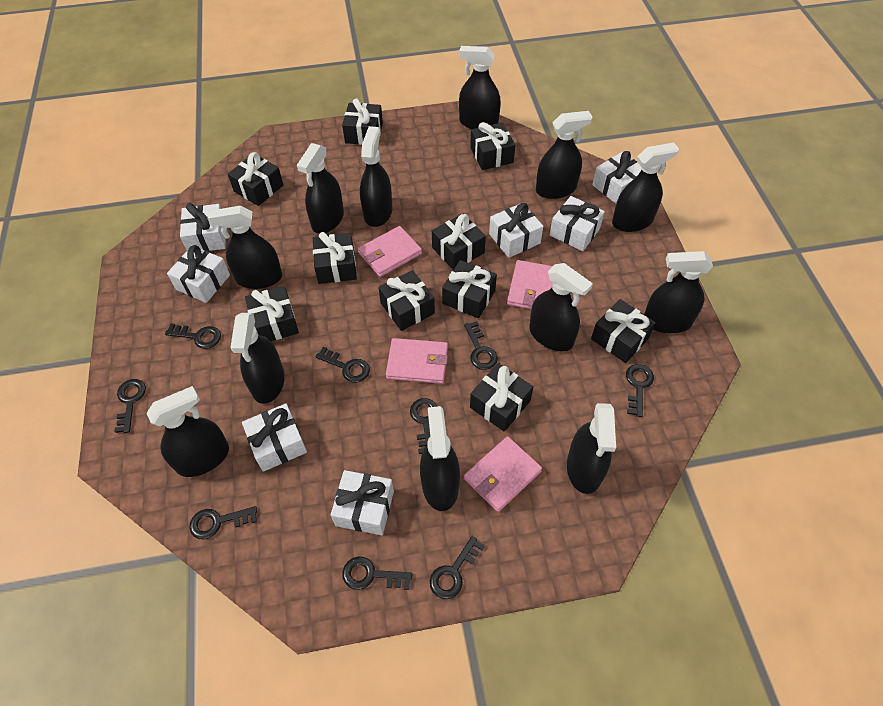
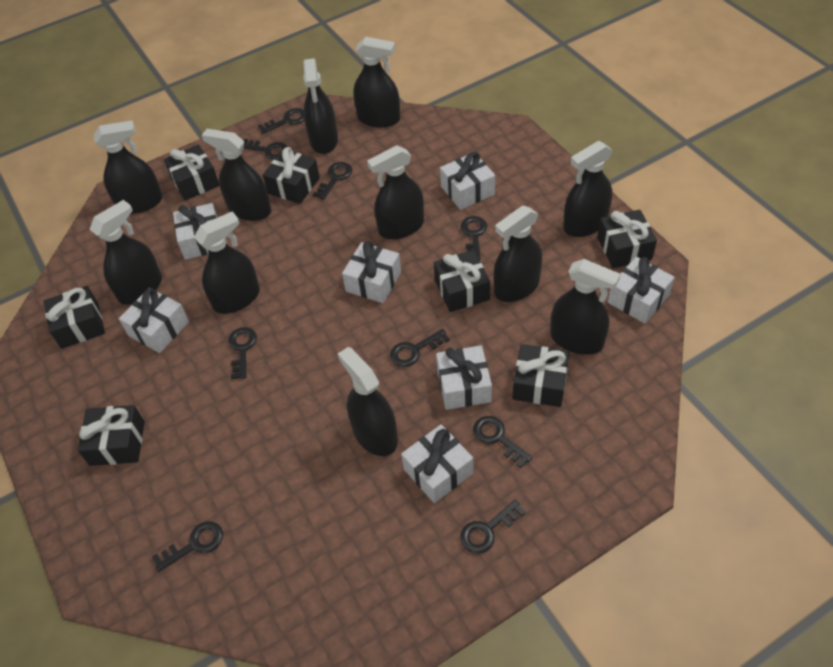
black gift: 10 -> 7
black spray bottle: 12 -> 11
pink wallet: 4 -> 0

